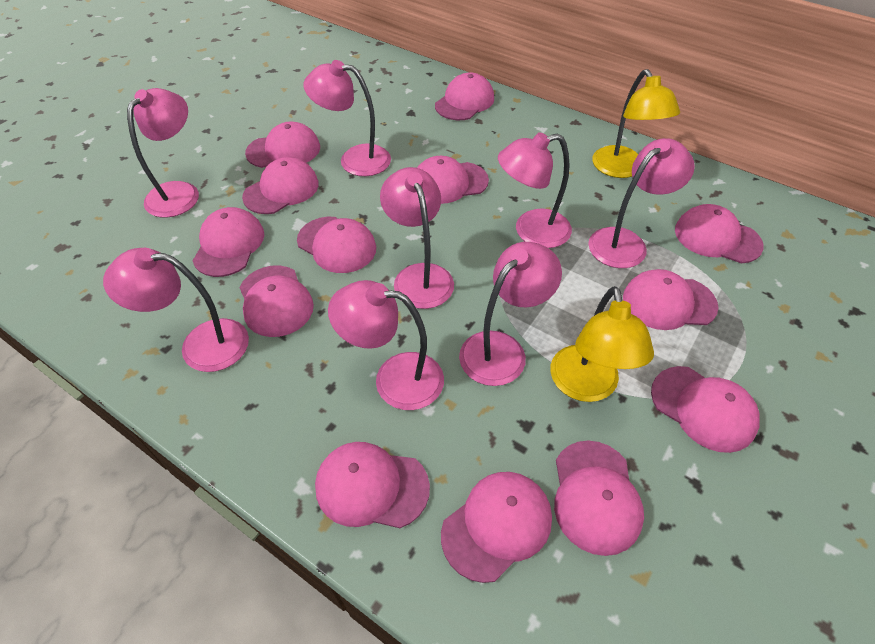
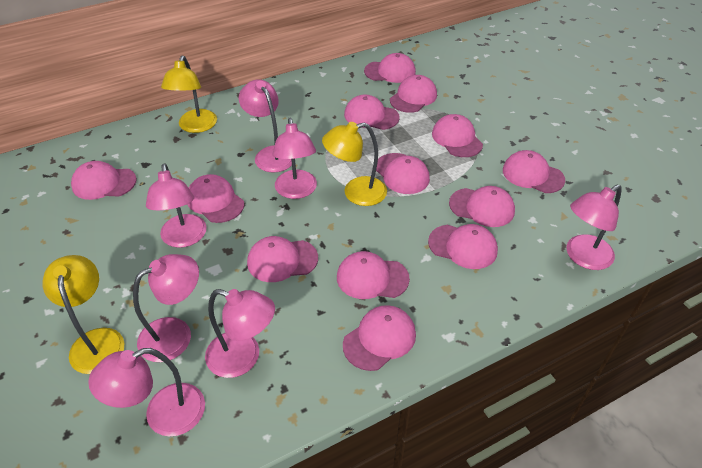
pink lamp: 8 -> 7
yellow lamp: 2 -> 3

